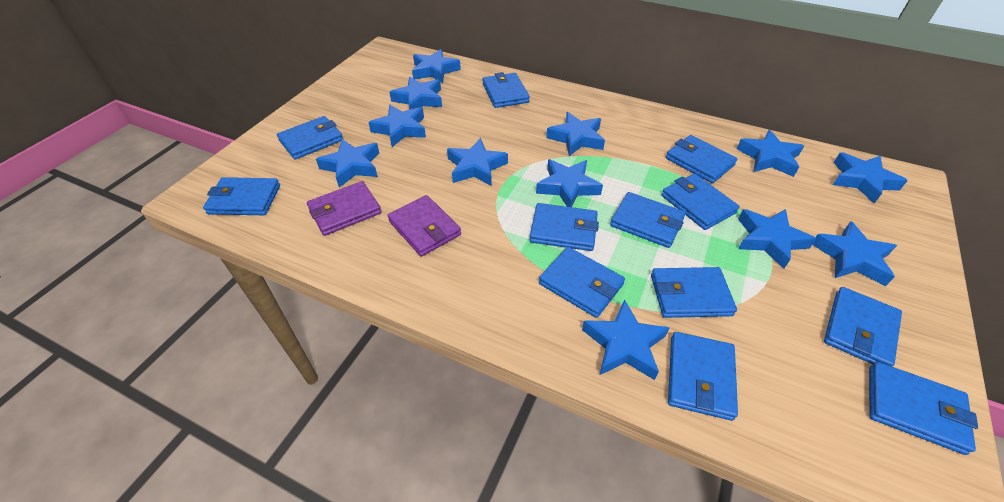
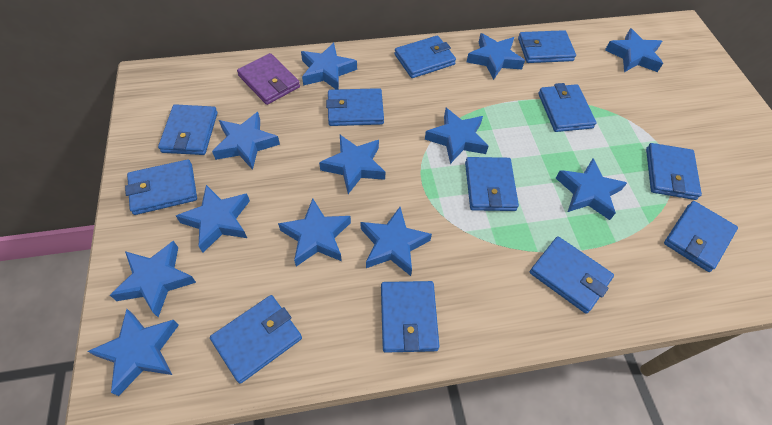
purple wallet: 2 -> 1

